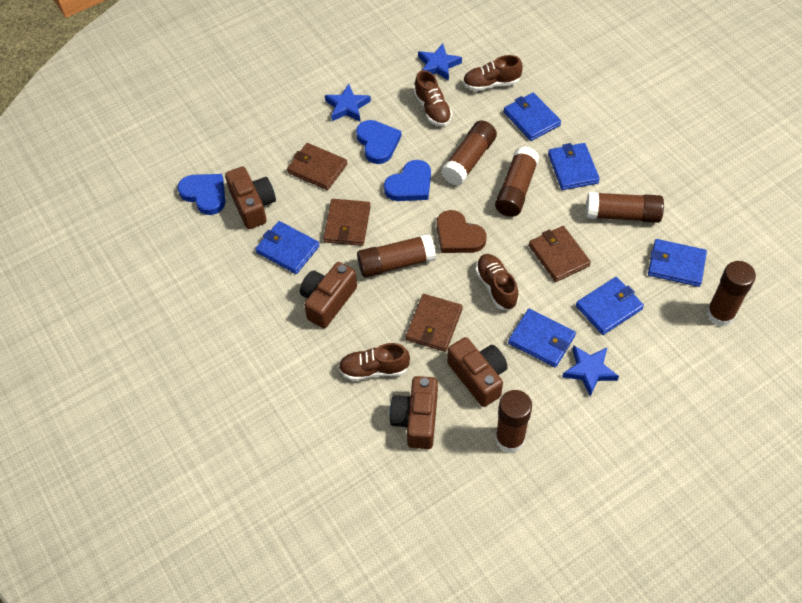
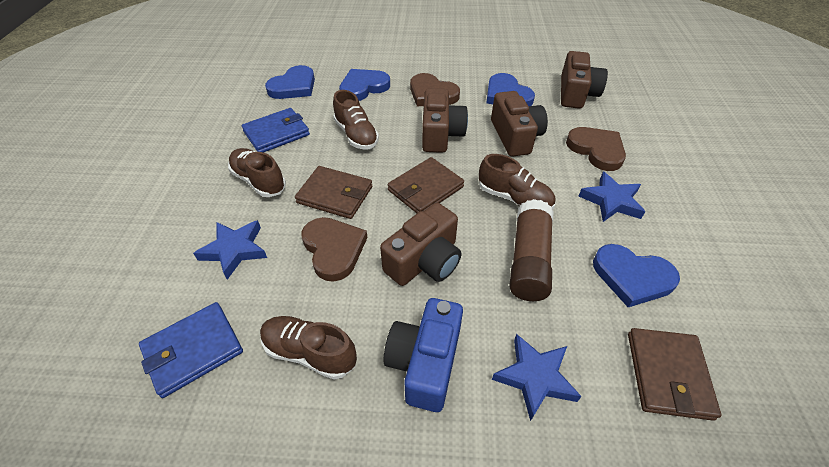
blue camera: 0 -> 1
blue heart: 3 -> 4
blue wallet: 6 -> 2
brown glue stick: 6 -> 1
brown heart: 1 -> 3
brown wallet: 4 -> 3

